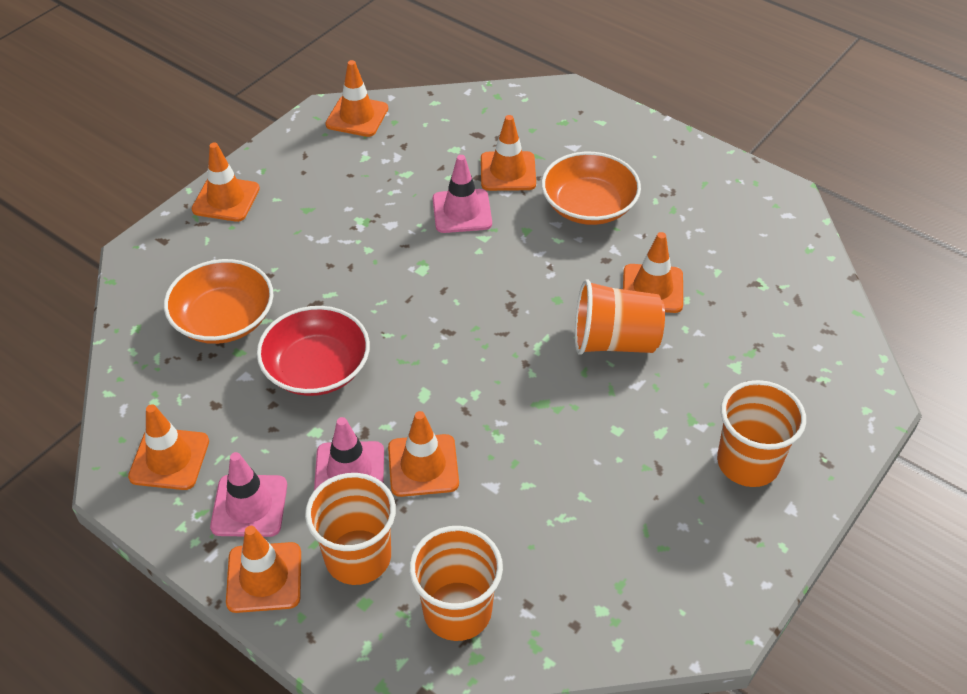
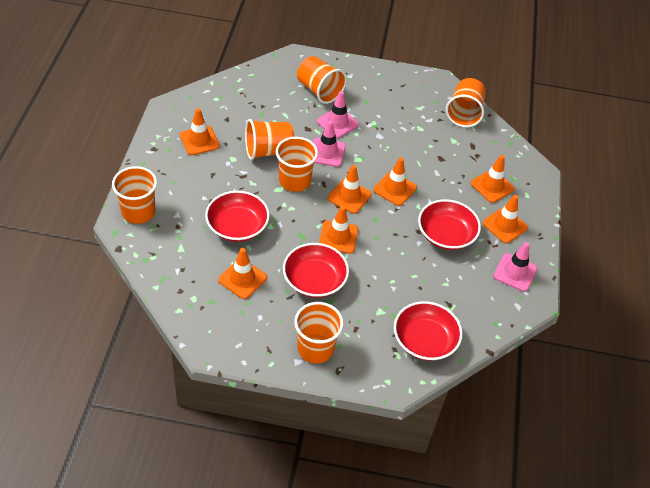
orange bowl: 2 -> 0
orange cup: 4 -> 6
red bowl: 1 -> 4

